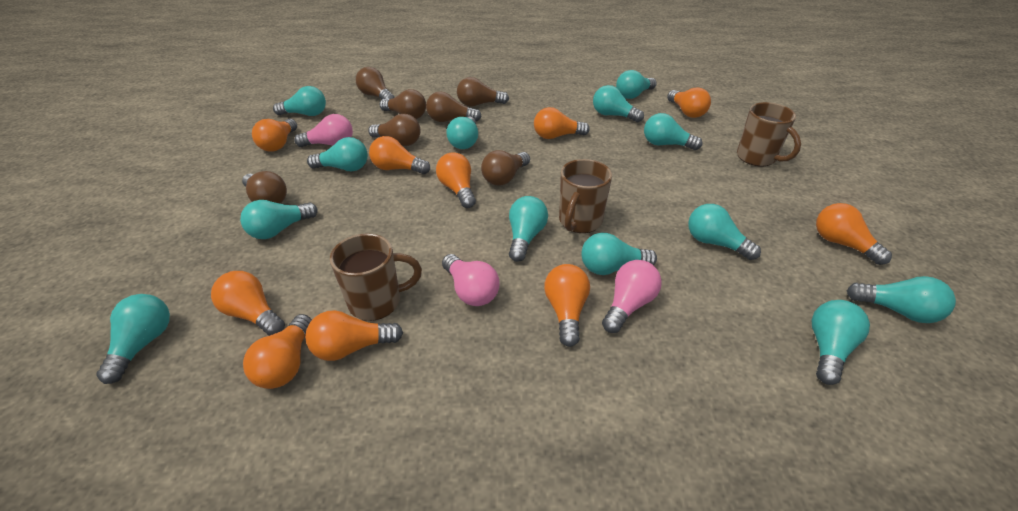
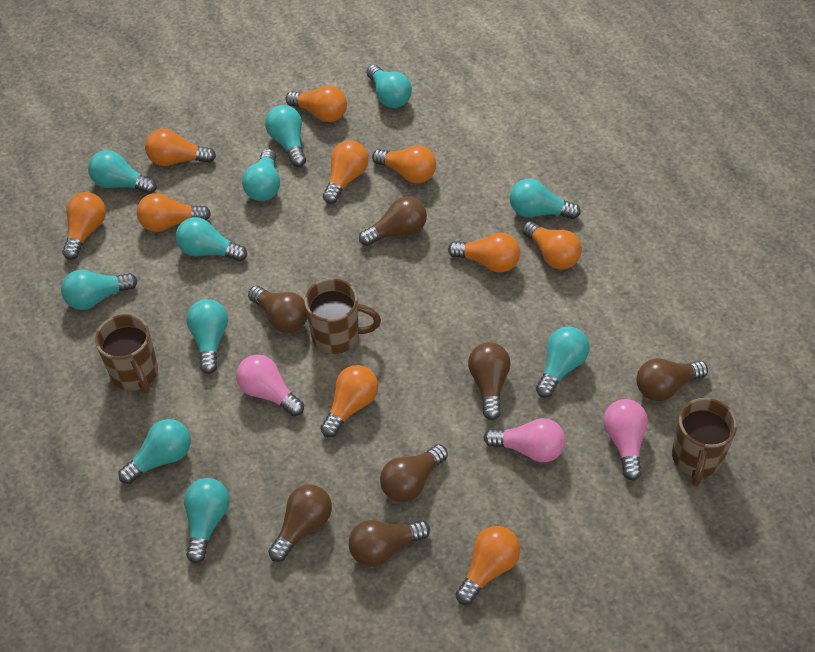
turquoise light bulb: 13 -> 11

